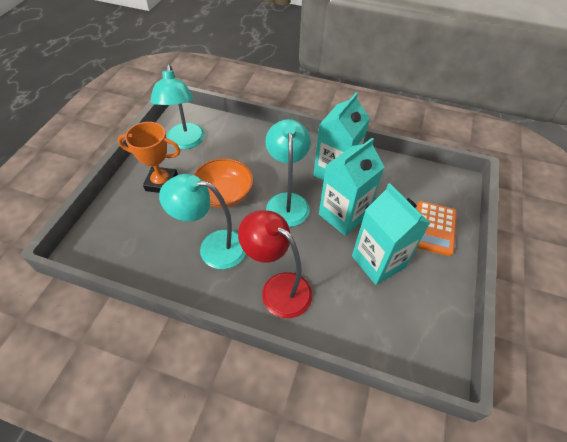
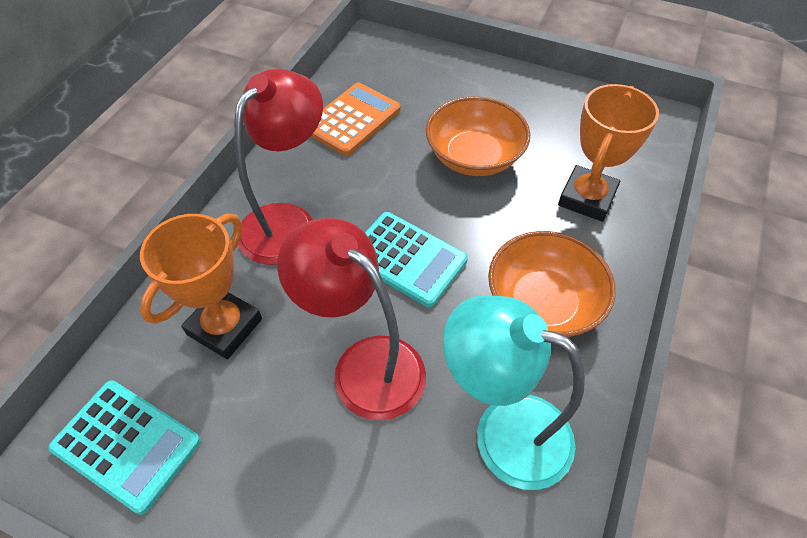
orange bowl: 1 -> 2
orange trophy: 1 -> 2
red lamp: 1 -> 2
turquoise calculator: 0 -> 2
turquoise carton: 3 -> 0
turquoise lamp: 3 -> 1

